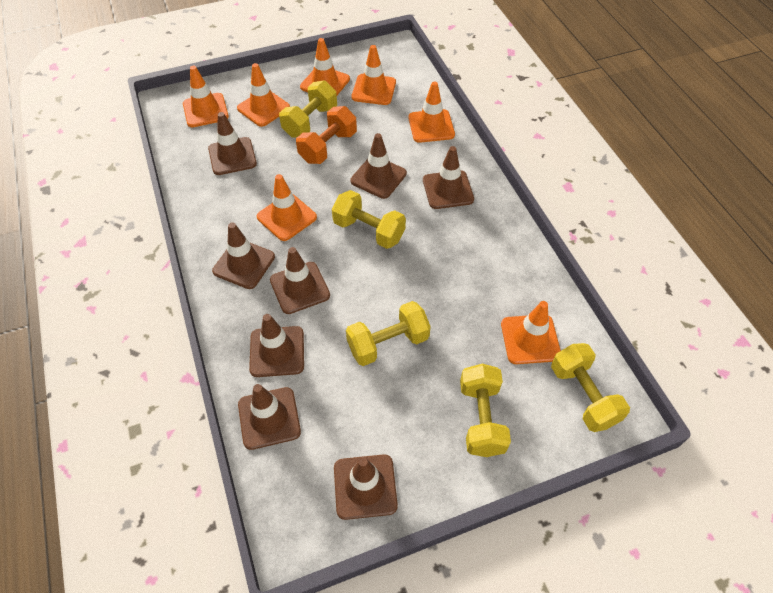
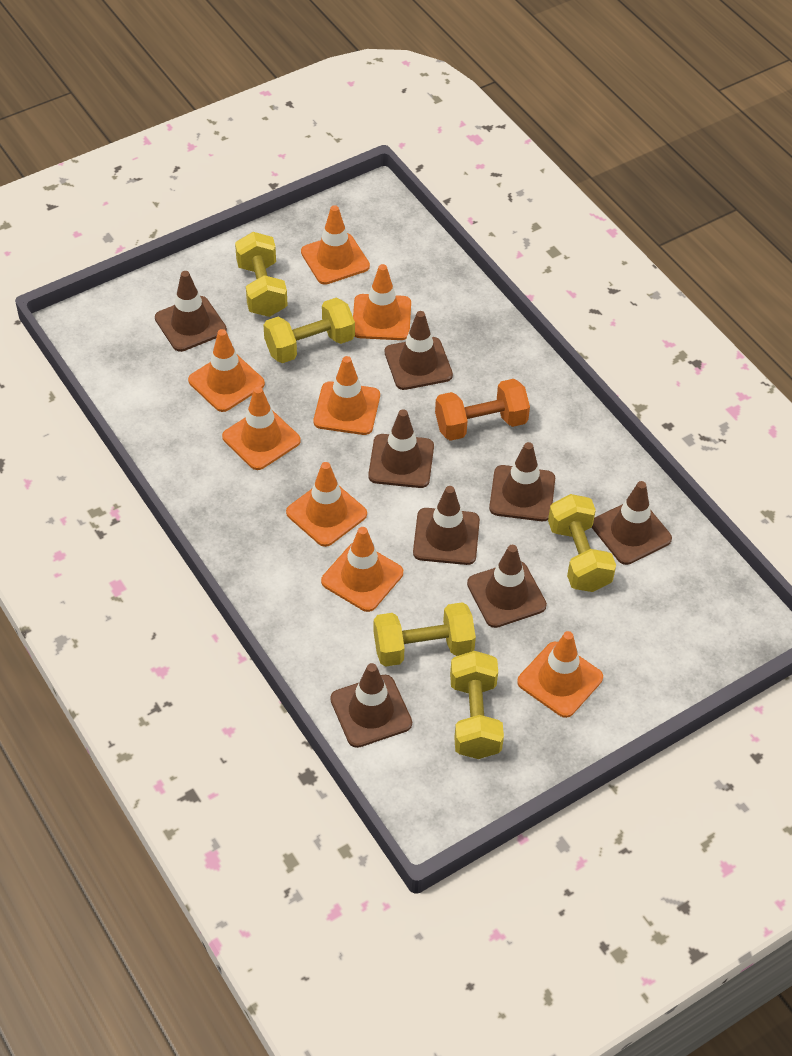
orange traffic cone: 7 -> 8

